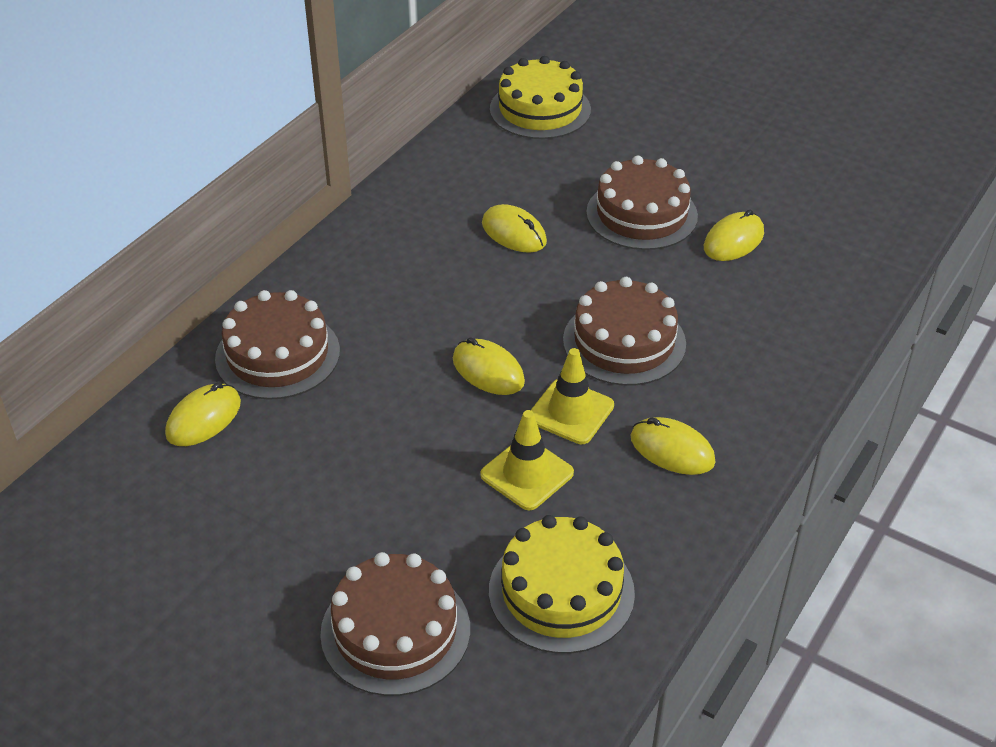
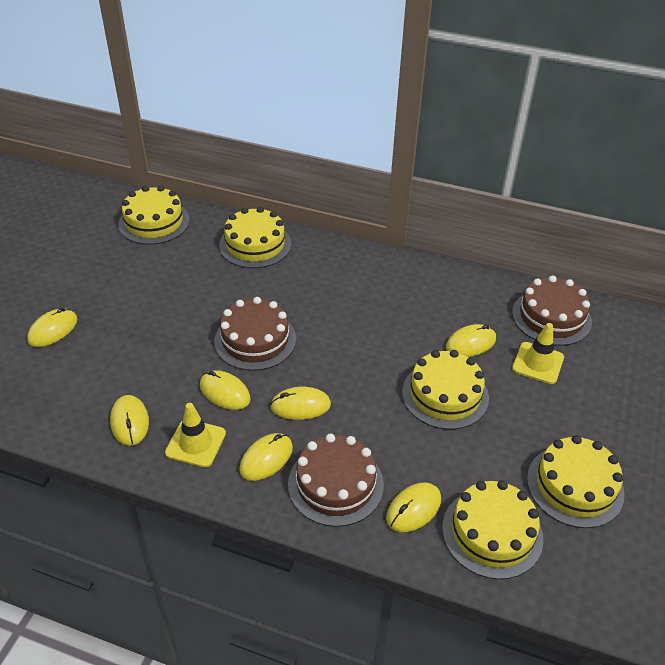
brown cake: 4 -> 3
yellow cake: 2 -> 5
yellow mouse: 5 -> 7

